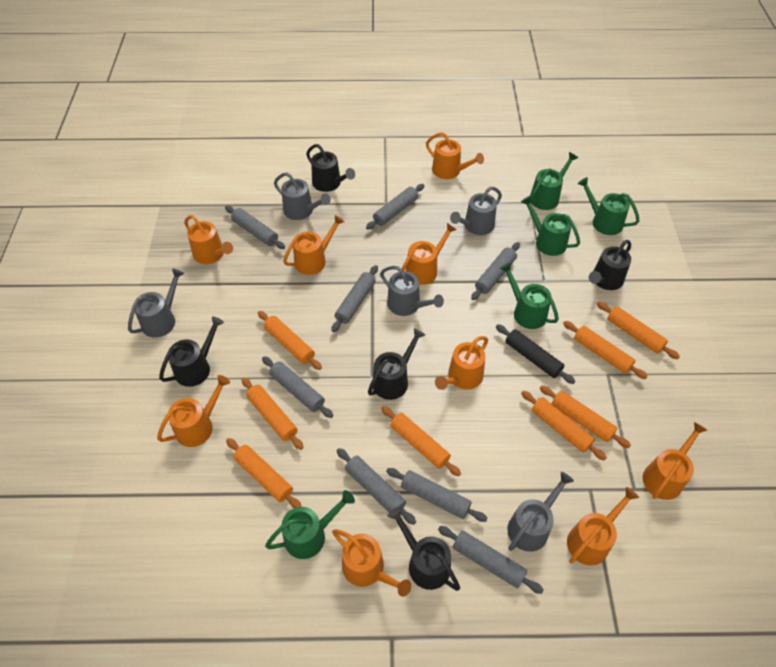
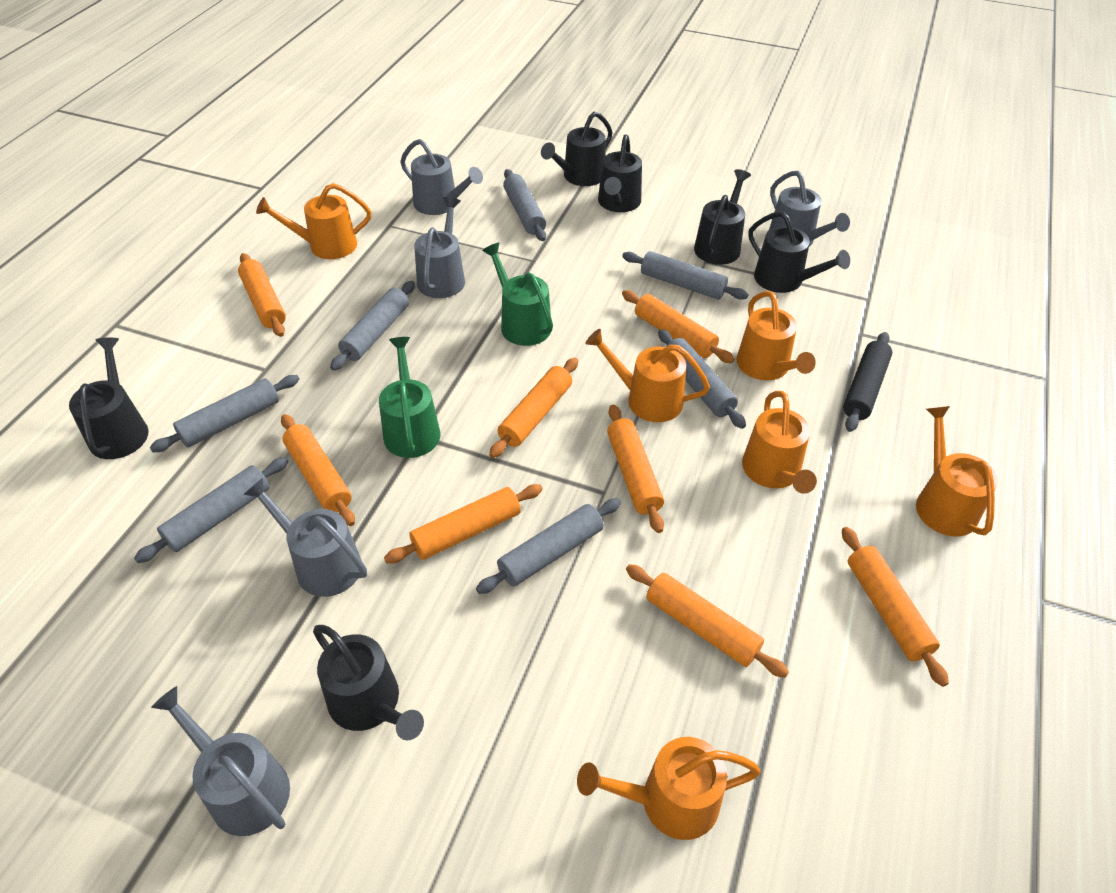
black watering can: 5 -> 6
green watering can: 5 -> 2
grey rolling pin: 8 -> 7
orange watering can: 9 -> 6

